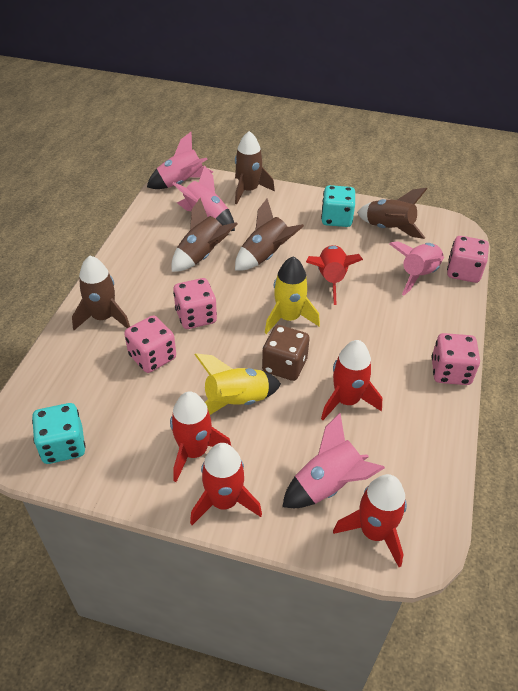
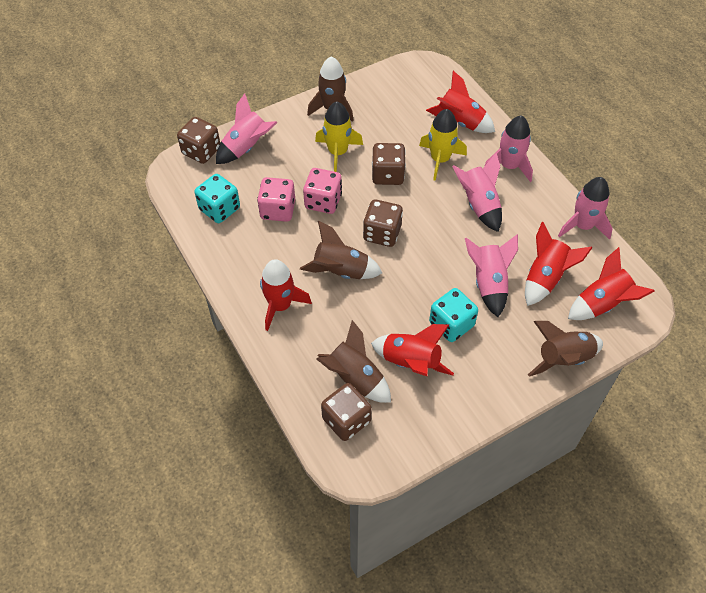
brown dice: 1 -> 4
brown rocket: 5 -> 4
pink dice: 4 -> 2
pink rocket: 4 -> 5

